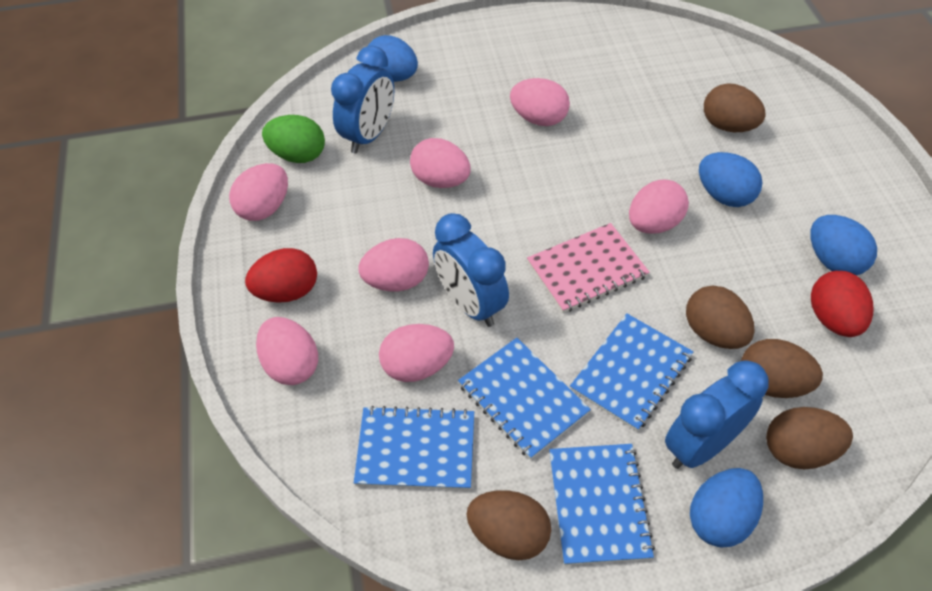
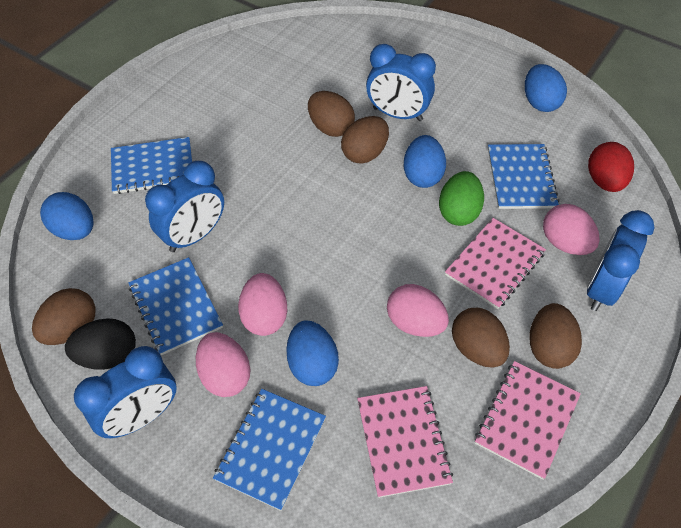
black egg: 0 -> 1
blue clock: 3 -> 4
pink egg: 7 -> 4
pink notebook: 1 -> 3
red egg: 2 -> 1

